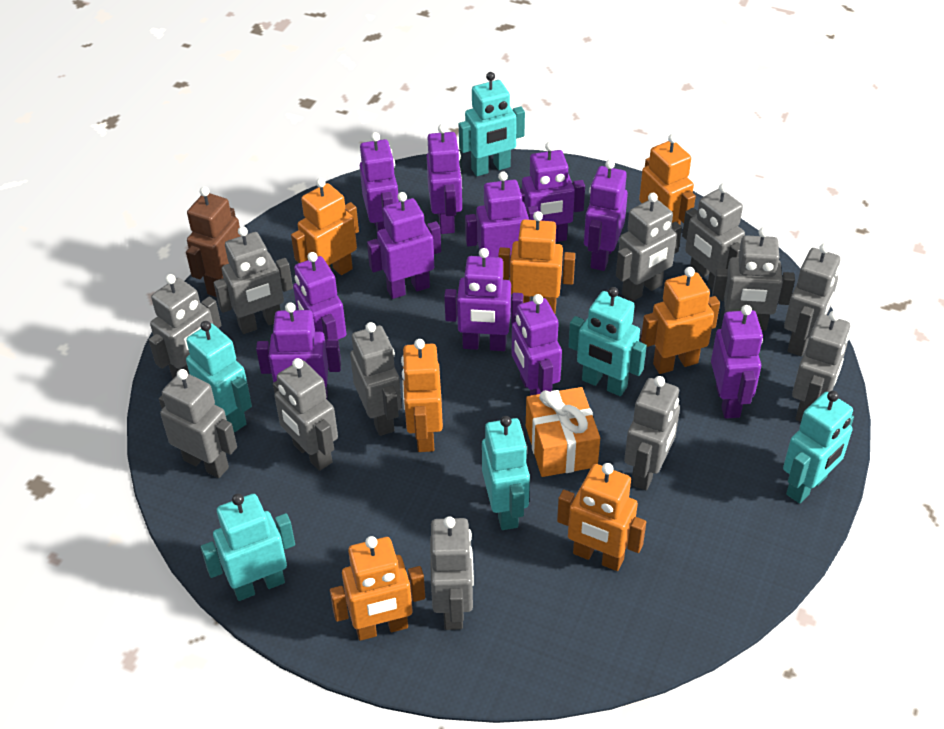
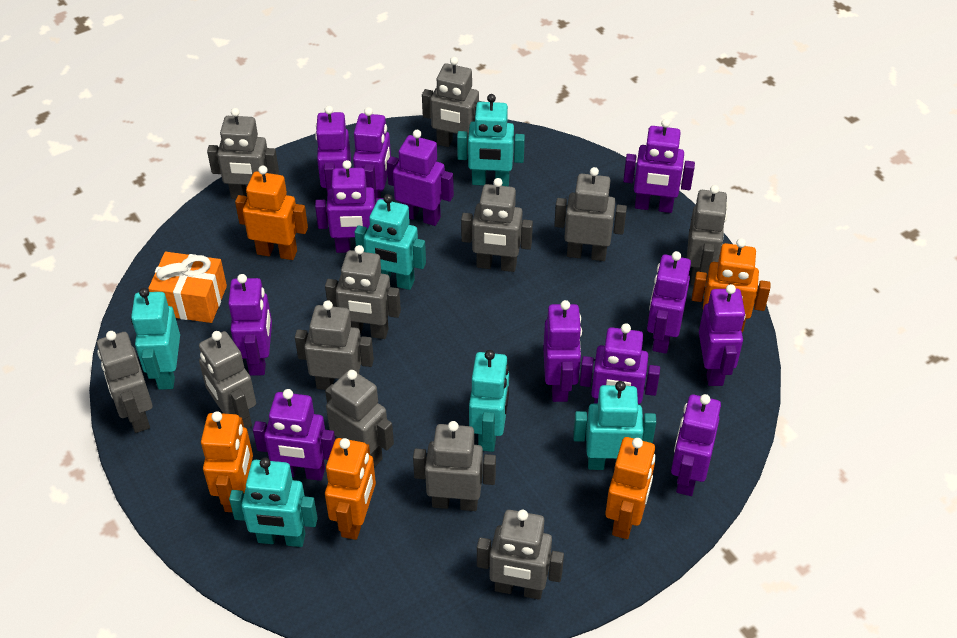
brown robot: 1 -> 0
orange robot: 7 -> 5
purple robot: 11 -> 12

